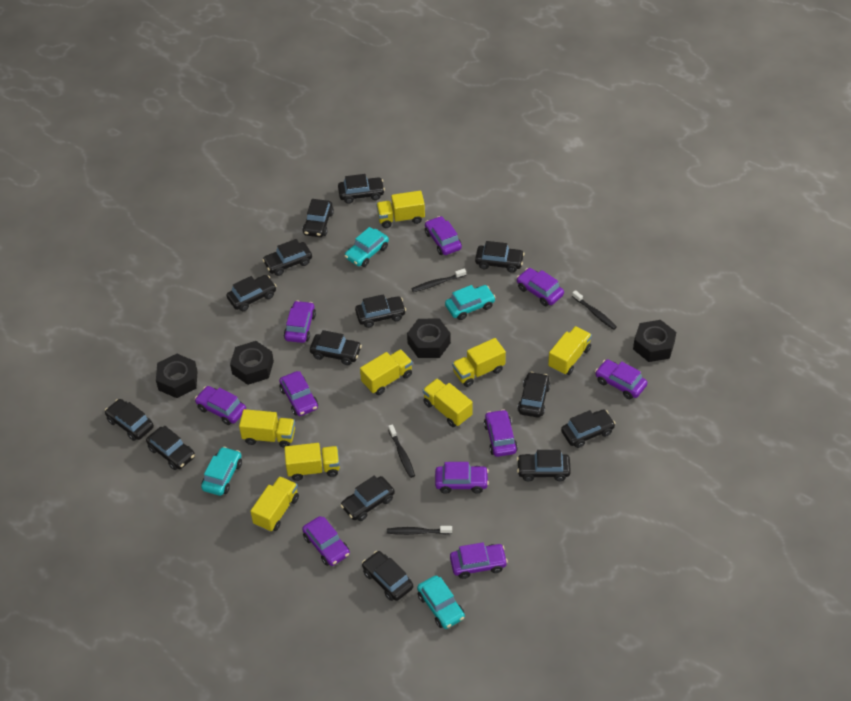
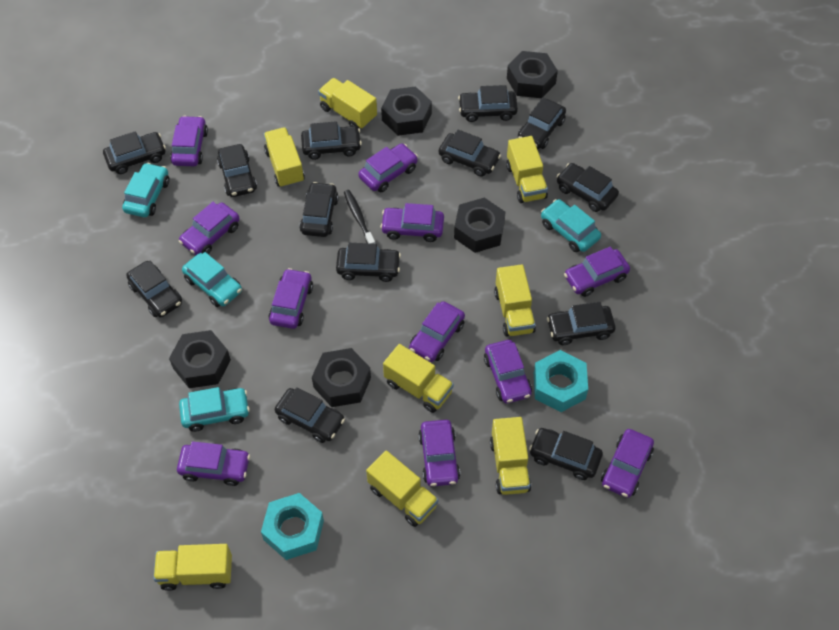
black car: 14 -> 13
black nut: 4 -> 5
black toothbrush: 4 -> 1
purple car: 10 -> 11
turquoise nut: 0 -> 2

